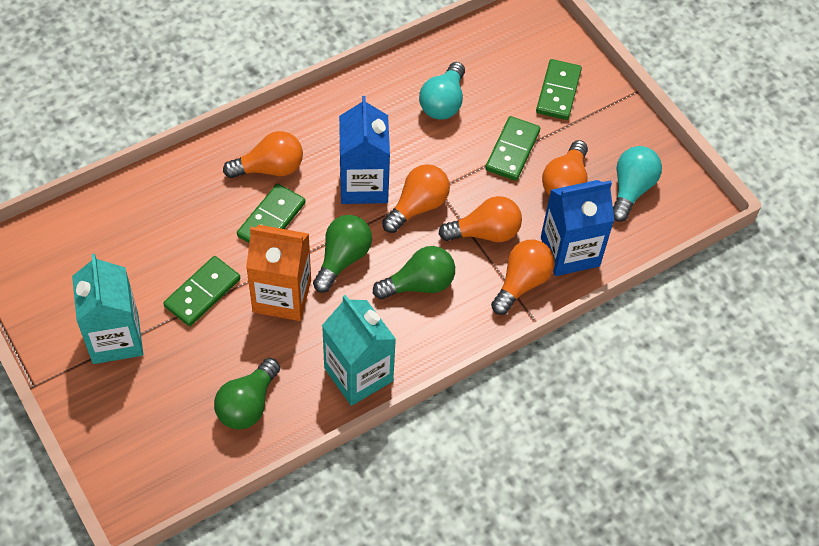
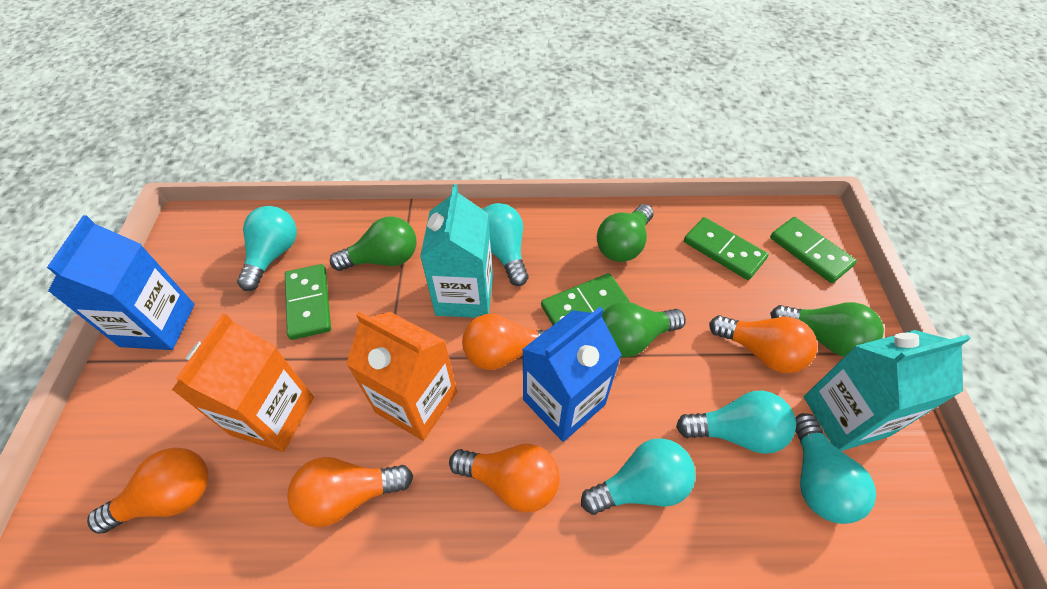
green light bulb: 3 -> 4
orange carton: 1 -> 2
turquoise light bulb: 2 -> 5

